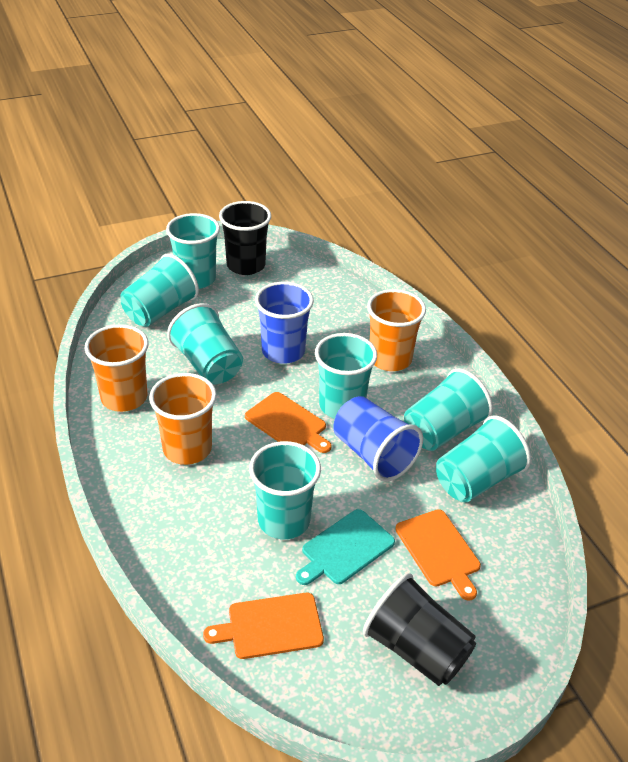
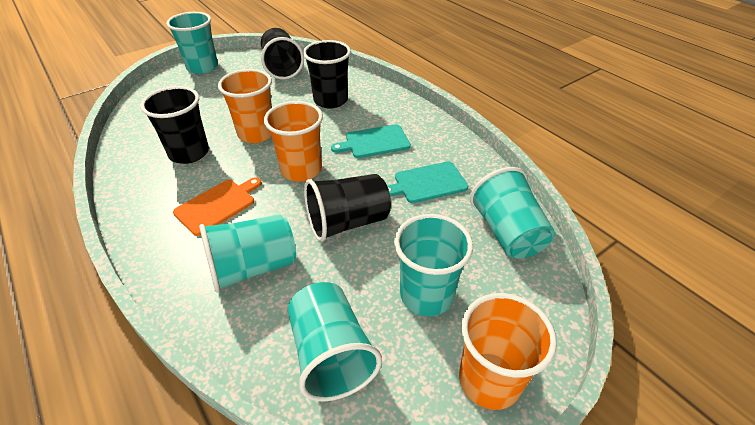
black cup: 2 -> 4
blue cup: 2 -> 0
orange cutting board: 3 -> 1
turquoise cup: 7 -> 5
turquoise cutting board: 1 -> 2

